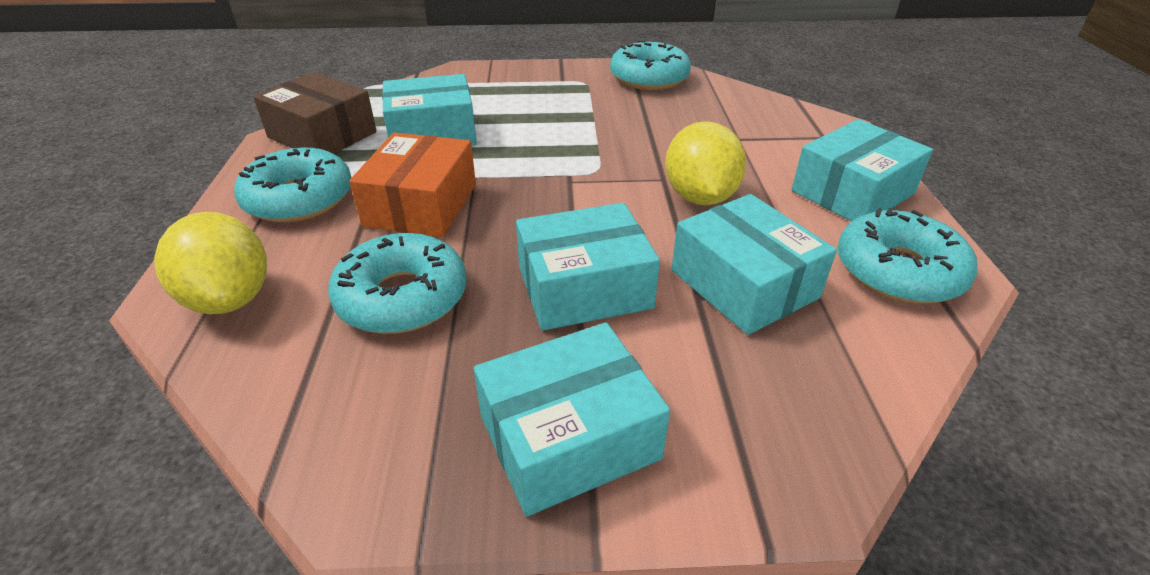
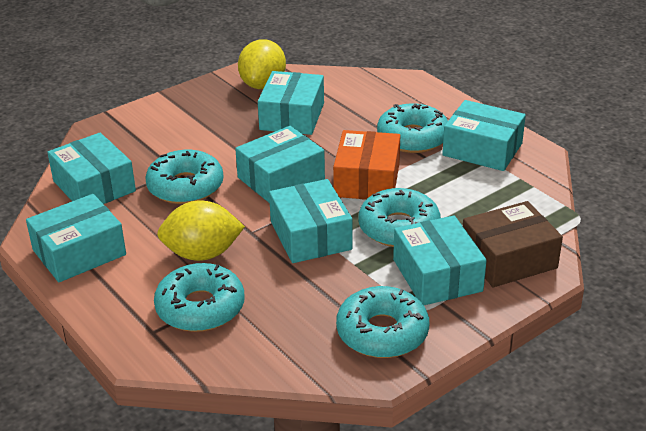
turquoise box: 5 -> 7
turquoise donut: 4 -> 5

